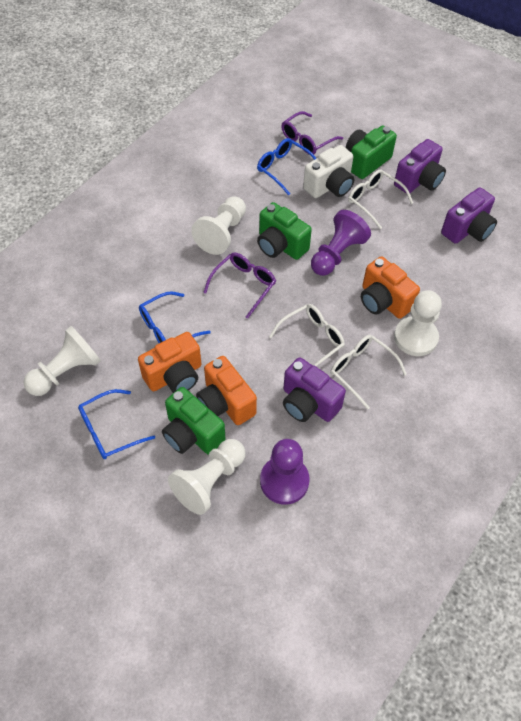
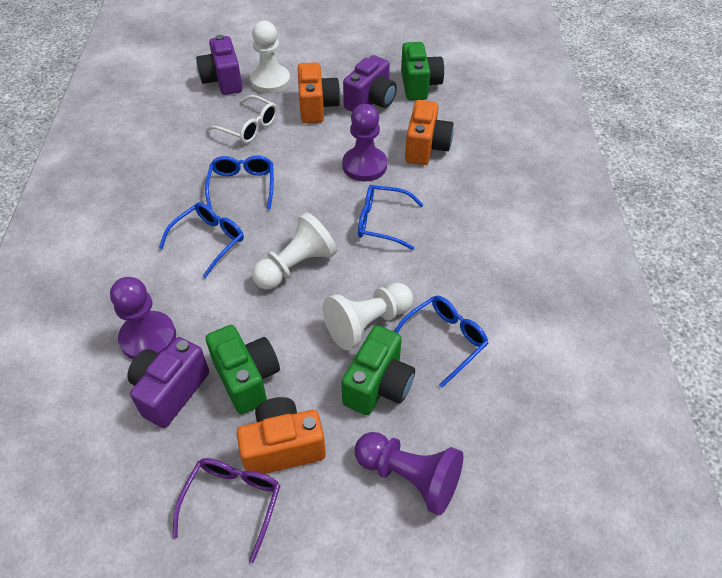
blue glasses: 3 -> 4
purple glasses: 2 -> 1
purple pawn: 2 -> 3
white camera: 1 -> 0
white glasses: 3 -> 1
white pawn: 4 -> 3

